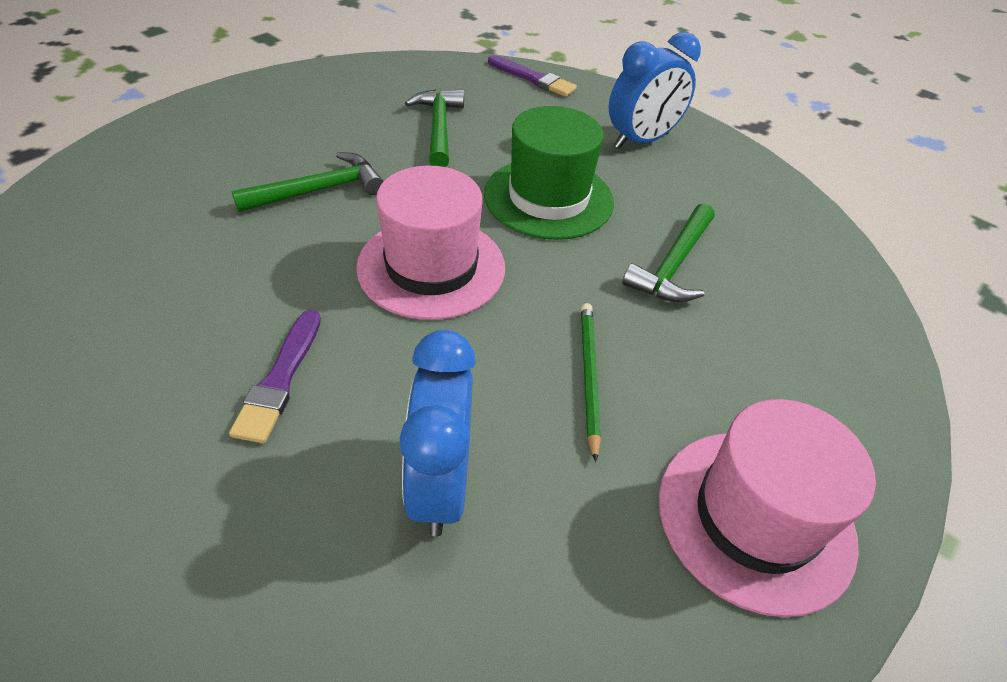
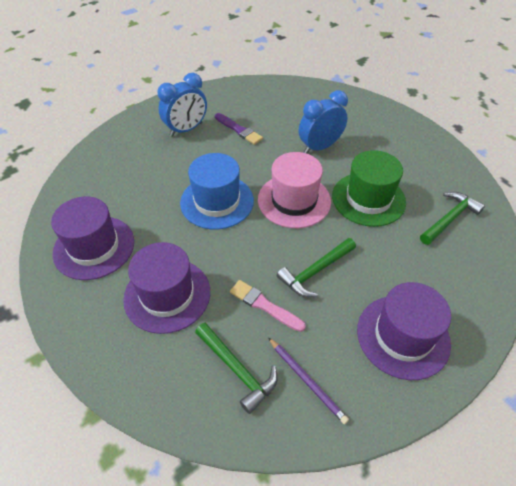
blue hat: 0 -> 1
green pencil: 1 -> 0
pink brush: 0 -> 1
pink hat: 2 -> 1
purple brush: 2 -> 1
purple hat: 0 -> 3
purple pencil: 0 -> 1

